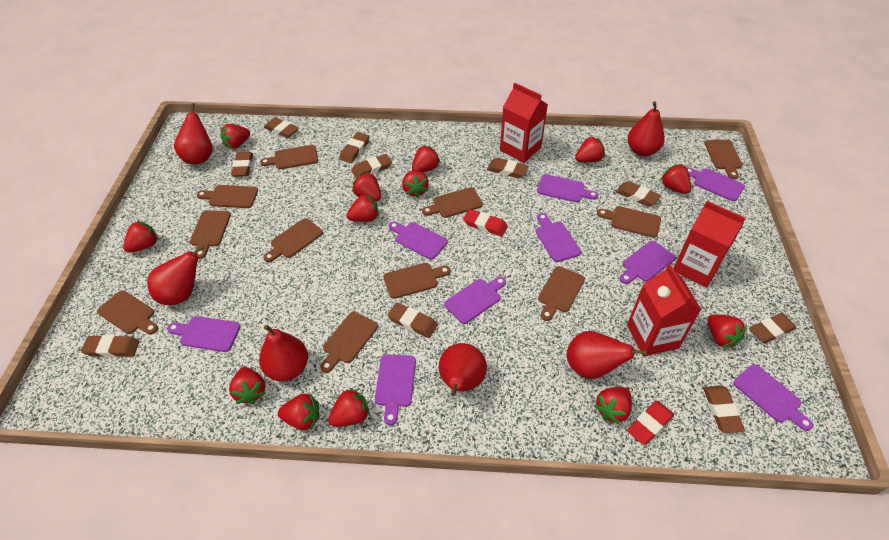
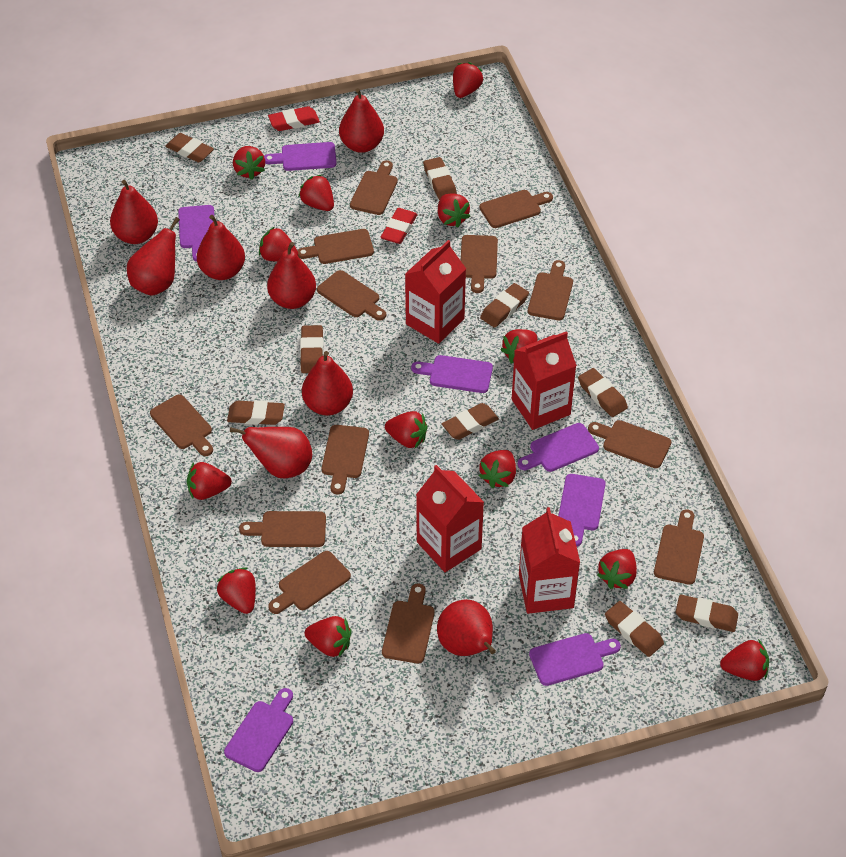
brown cutting board: 11 -> 13
brown eraser: 10 -> 9
purple cutting board: 9 -> 7
red carton: 3 -> 4
red pear: 6 -> 8

